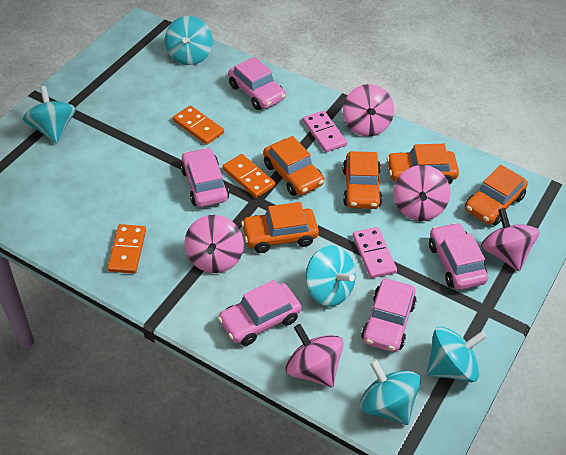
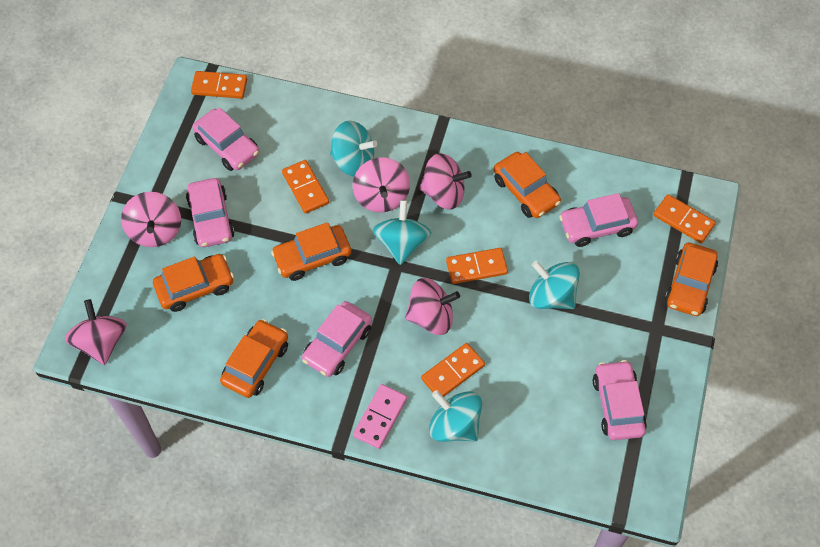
orange domino: 3 -> 5
pink domino: 2 -> 1
turquoise spinning top: 5 -> 4

